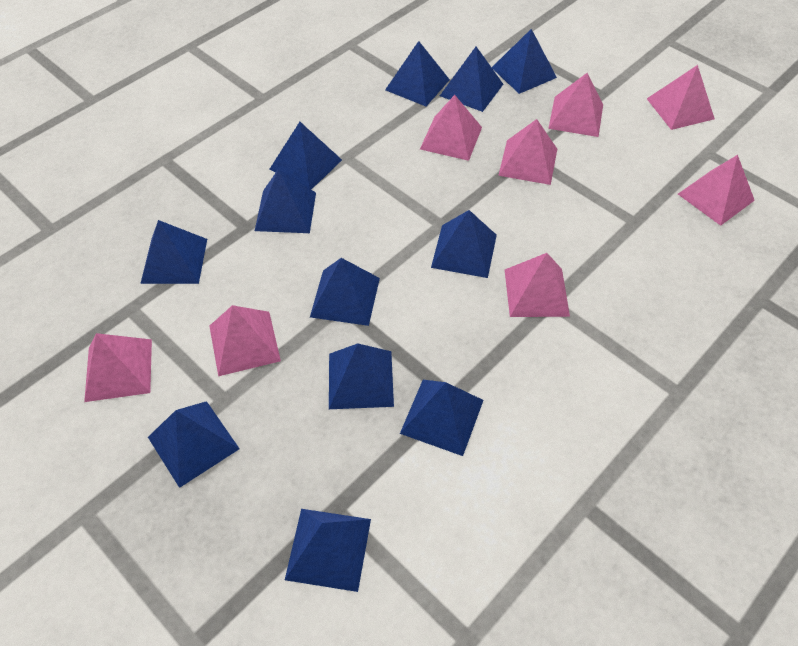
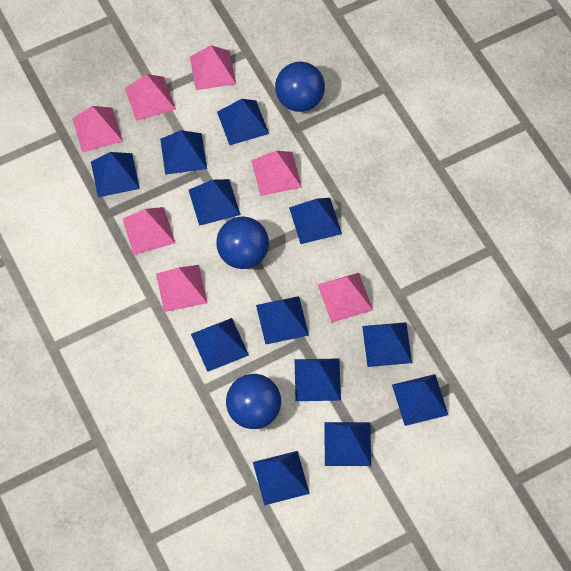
blue ball: 0 -> 3
pink pyramid: 8 -> 7

